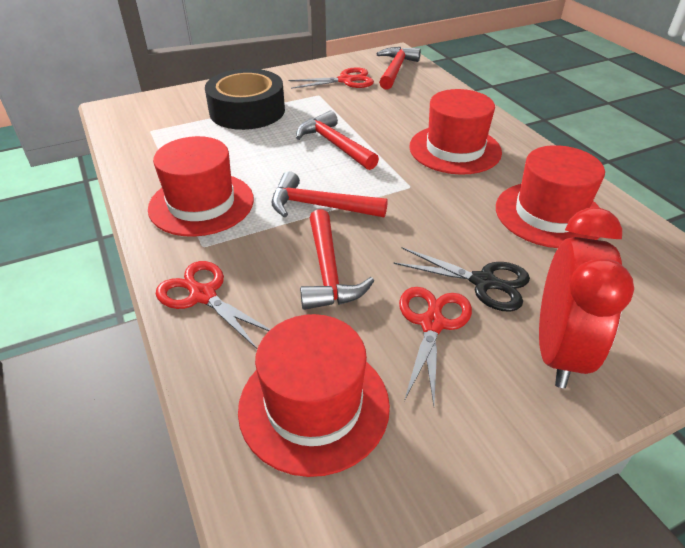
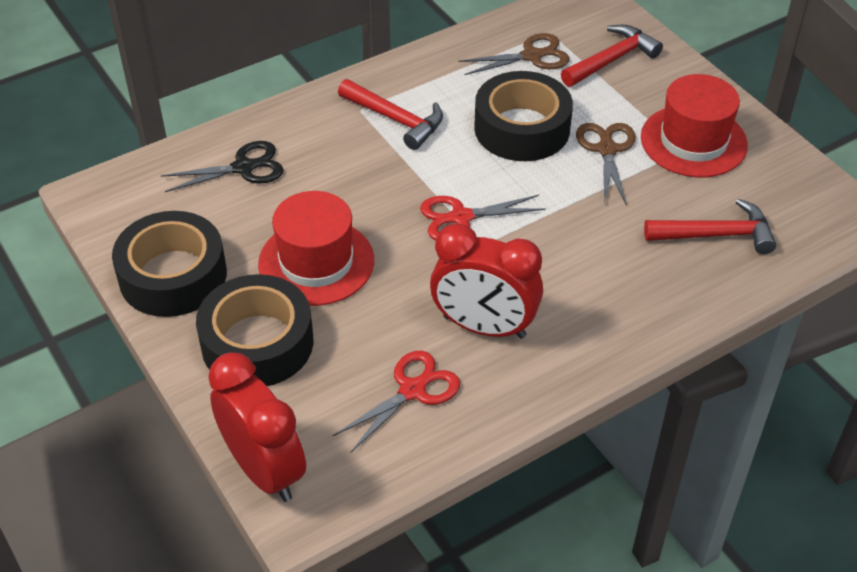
black tape: 1 -> 3
brown scissors: 0 -> 2
red clock: 1 -> 2
red hammer: 4 -> 3
red hat: 4 -> 2
red scissors: 3 -> 2

